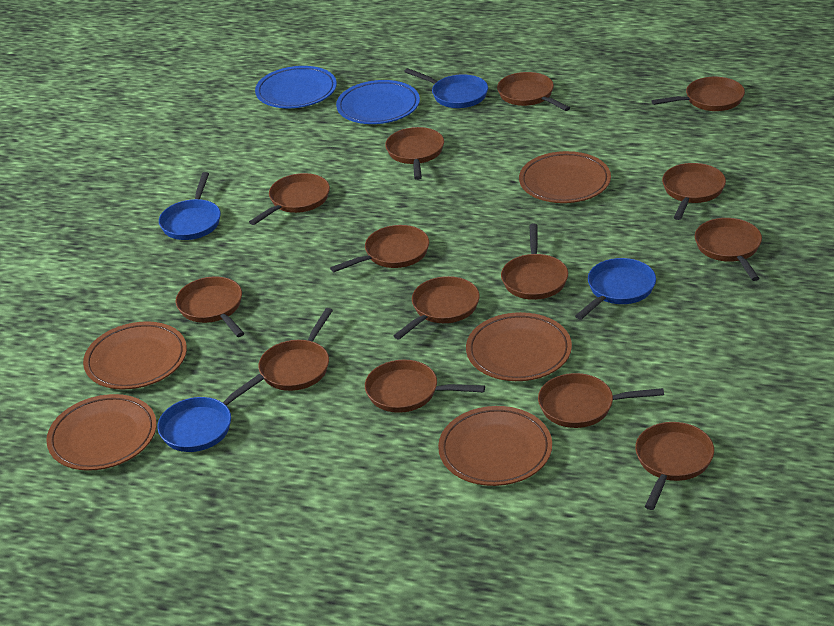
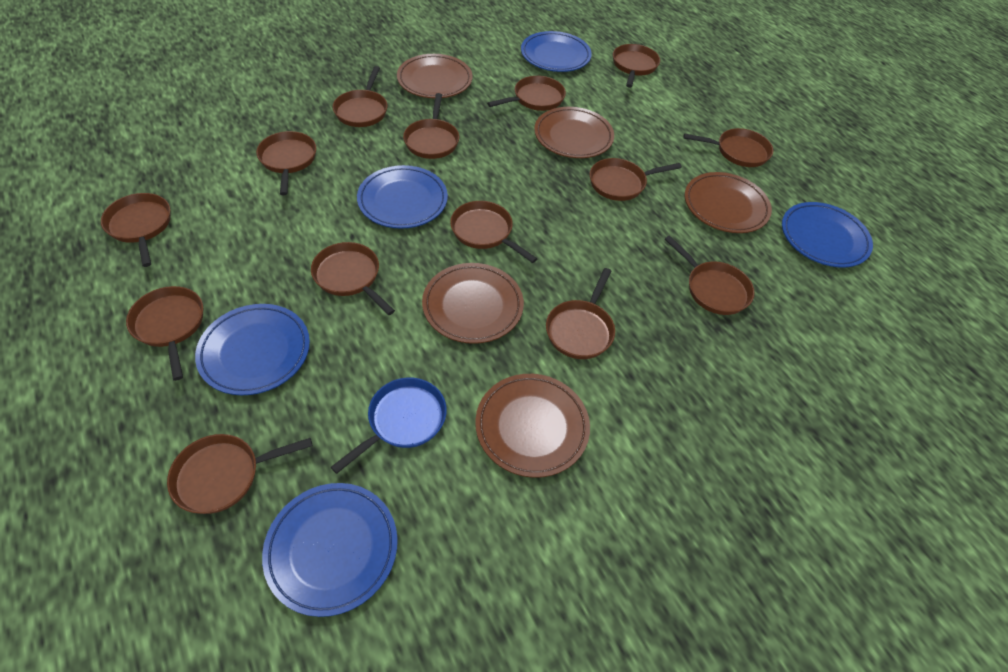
blue pan: 4 -> 1
blue plate: 2 -> 5

